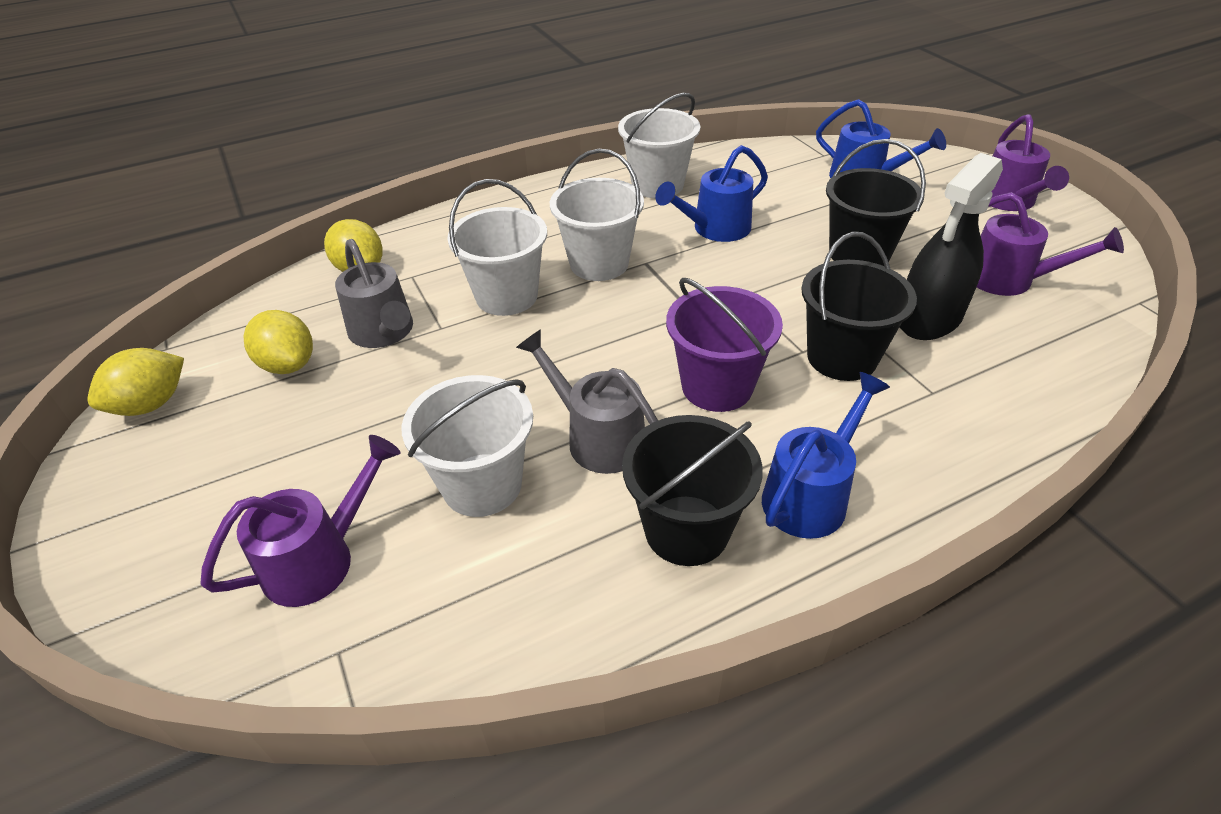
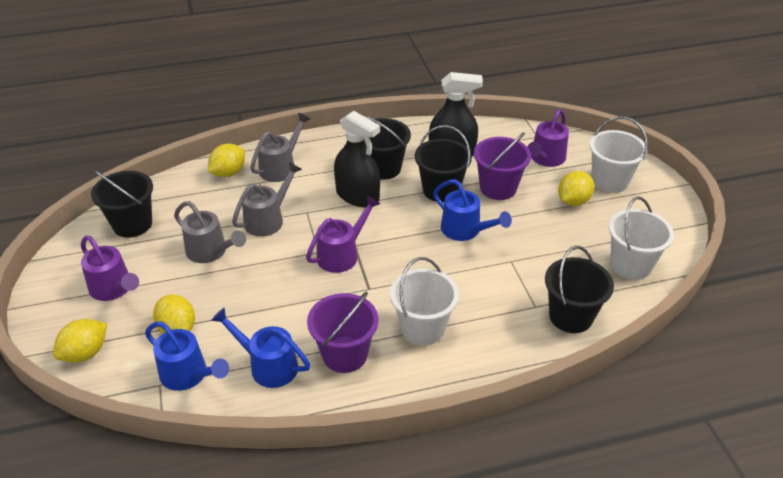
black bucket: 3 -> 4
black spray bottle: 1 -> 2
grey watering can: 2 -> 3
purple bucket: 1 -> 2
white bucket: 4 -> 3
yellow lemon: 3 -> 4

